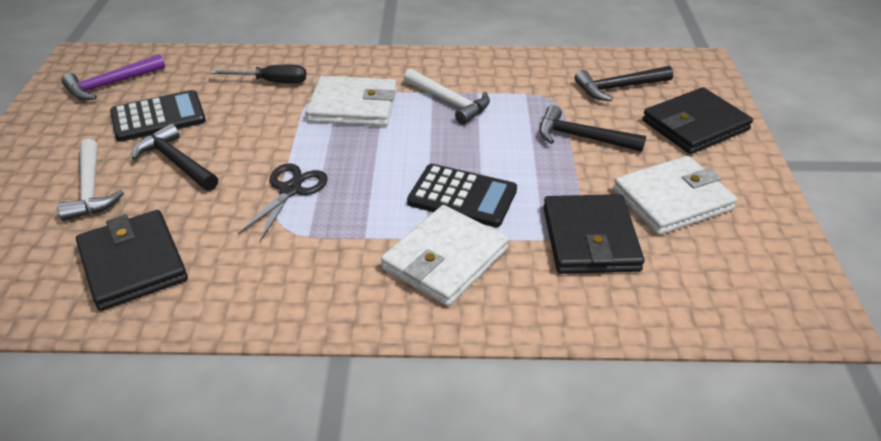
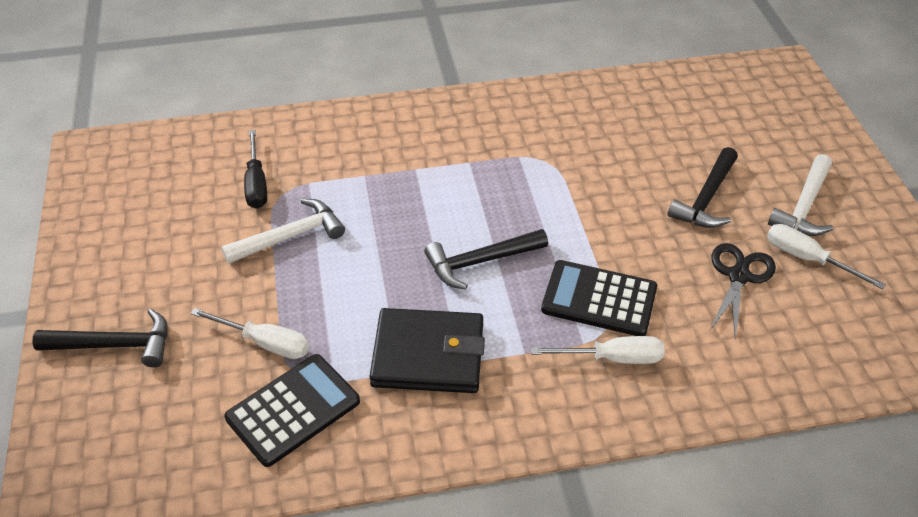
black wallet: 3 -> 1
purple hammer: 1 -> 0
white screwdriver: 0 -> 3
white wallet: 3 -> 0

